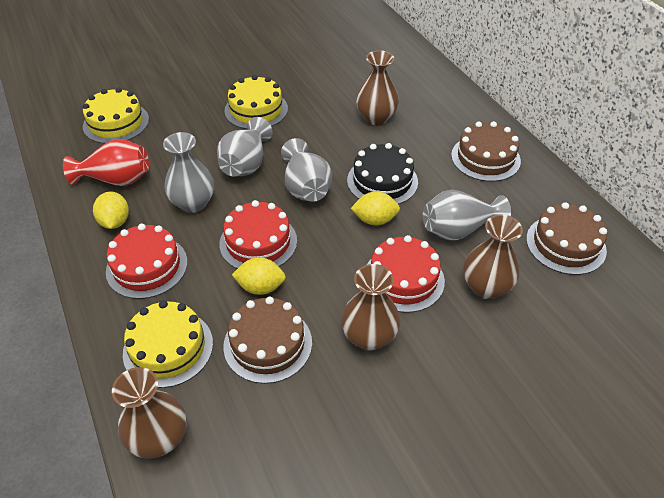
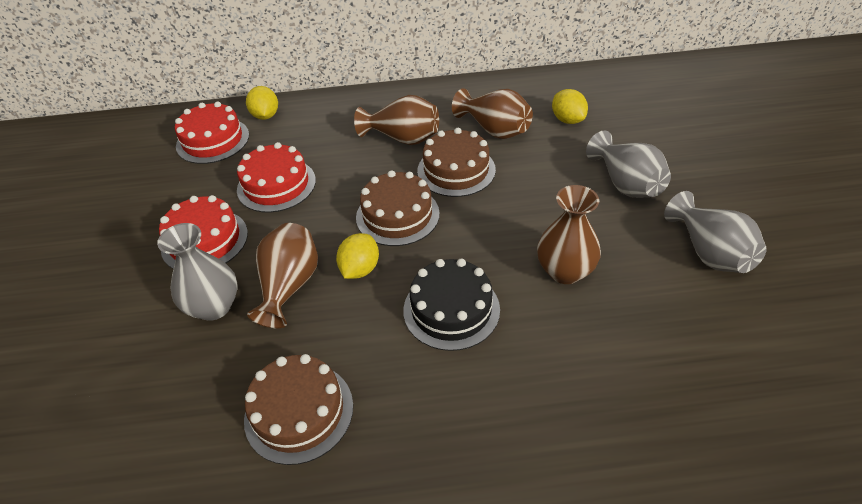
grey vase: 4 -> 3
red vase: 1 -> 0
yellow cake: 3 -> 0

